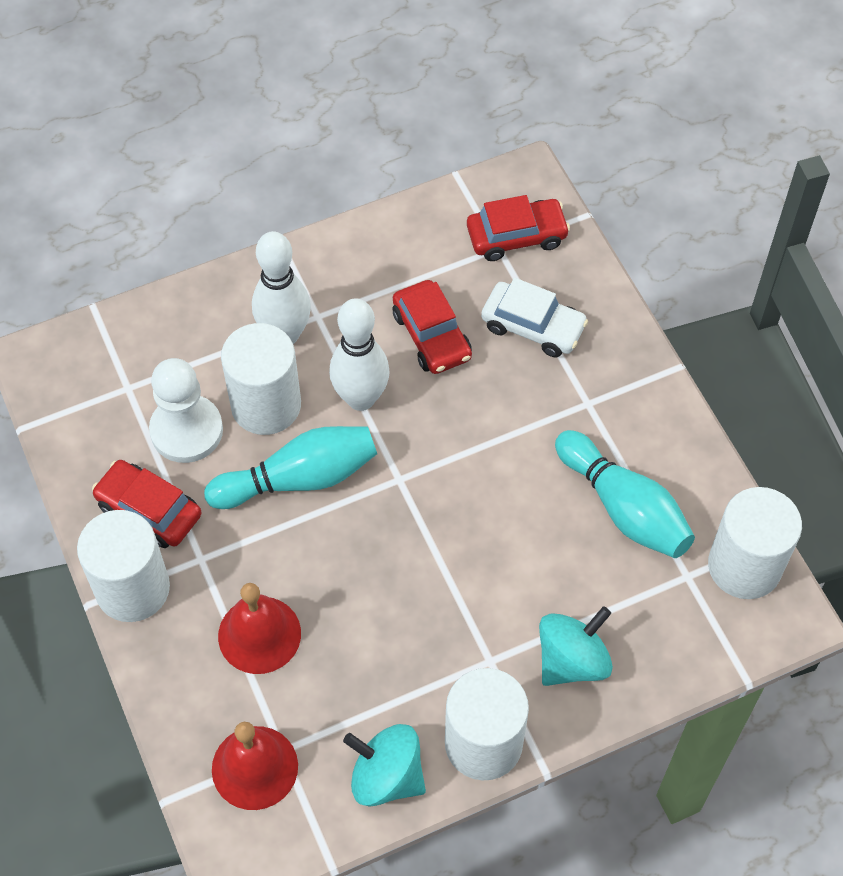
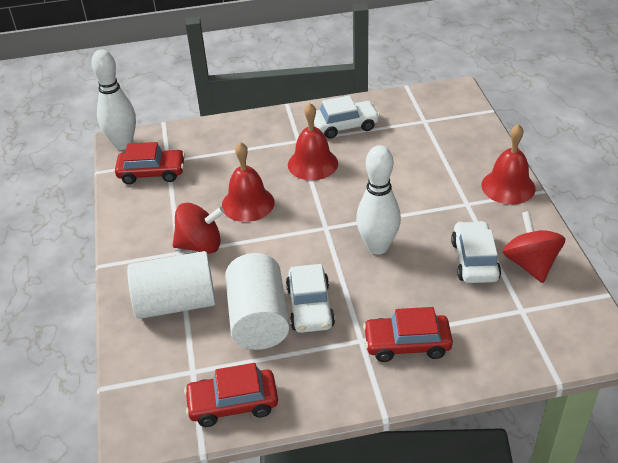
red bell: 2 -> 3
red spinning top: 0 -> 2
turquoise bowling pin: 2 -> 0
turquoise spinning top: 2 -> 0
white car: 1 -> 3
white cylinder: 4 -> 2
white pawn: 1 -> 0

